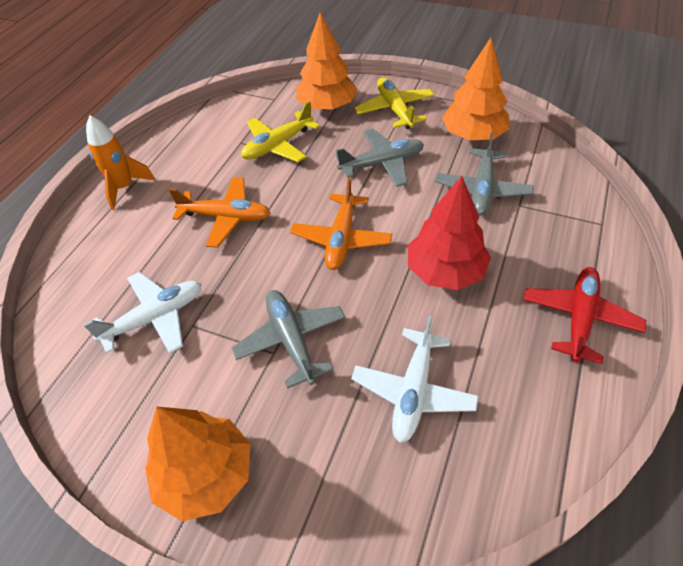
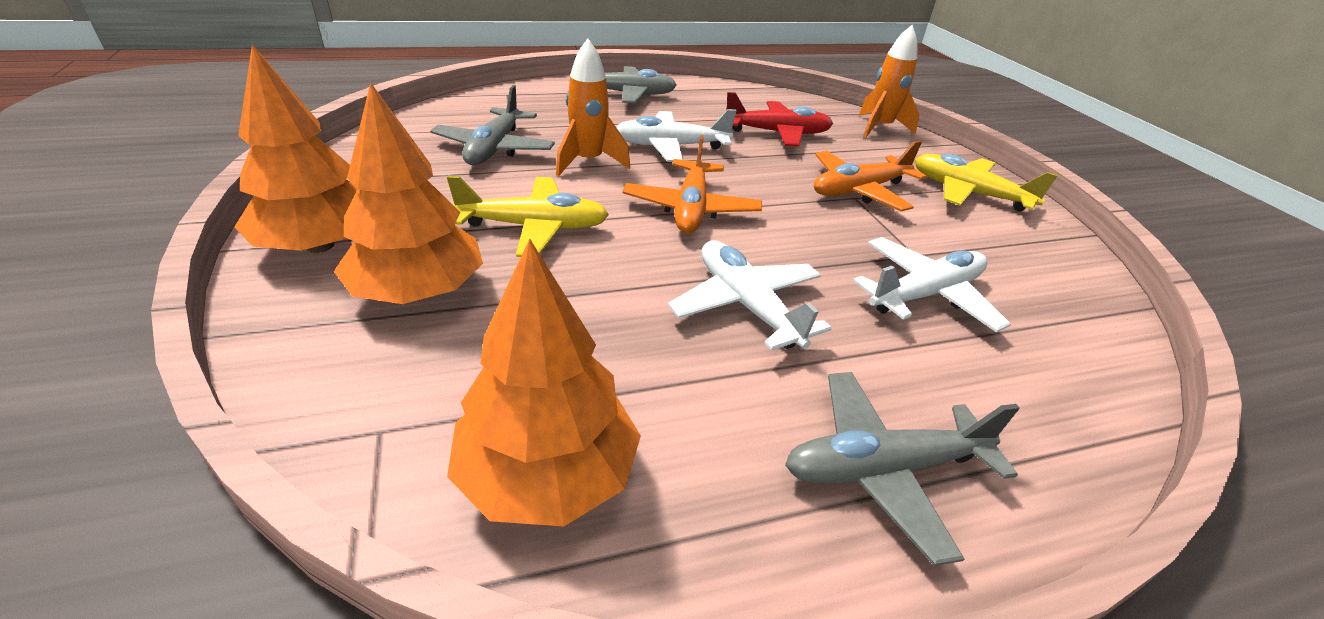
orange rocket: 1 -> 2
red tree: 1 -> 0
white plane: 2 -> 3

